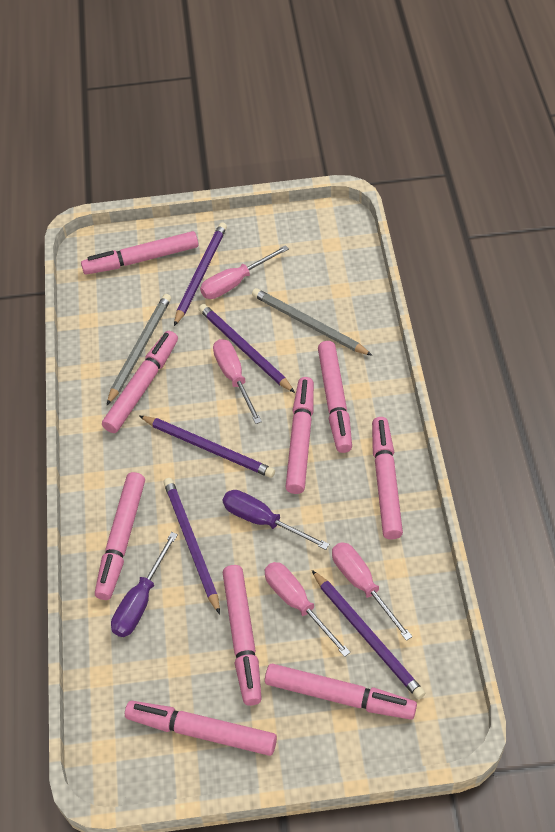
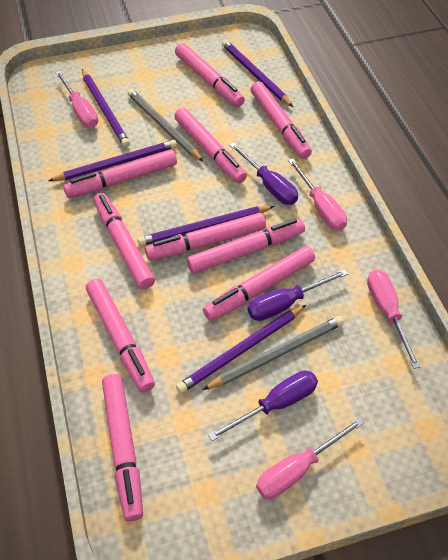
pink marker: 9 -> 10
purple screwdriver: 2 -> 3

